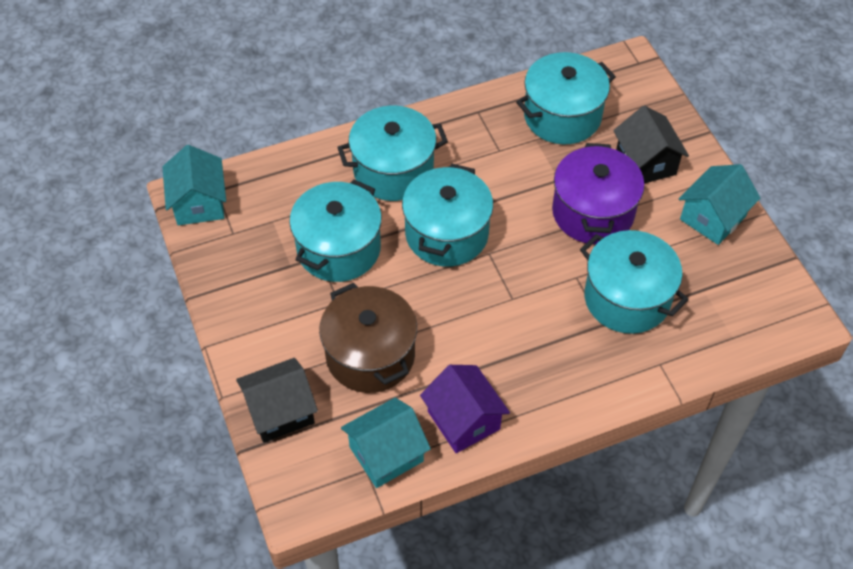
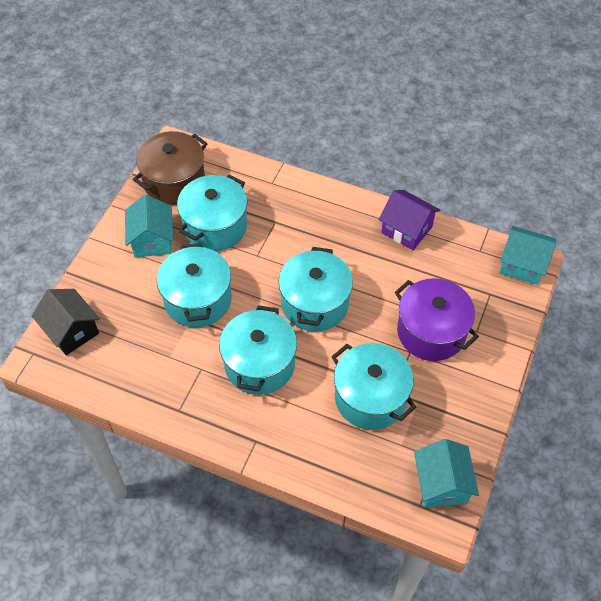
black house: 2 -> 1

